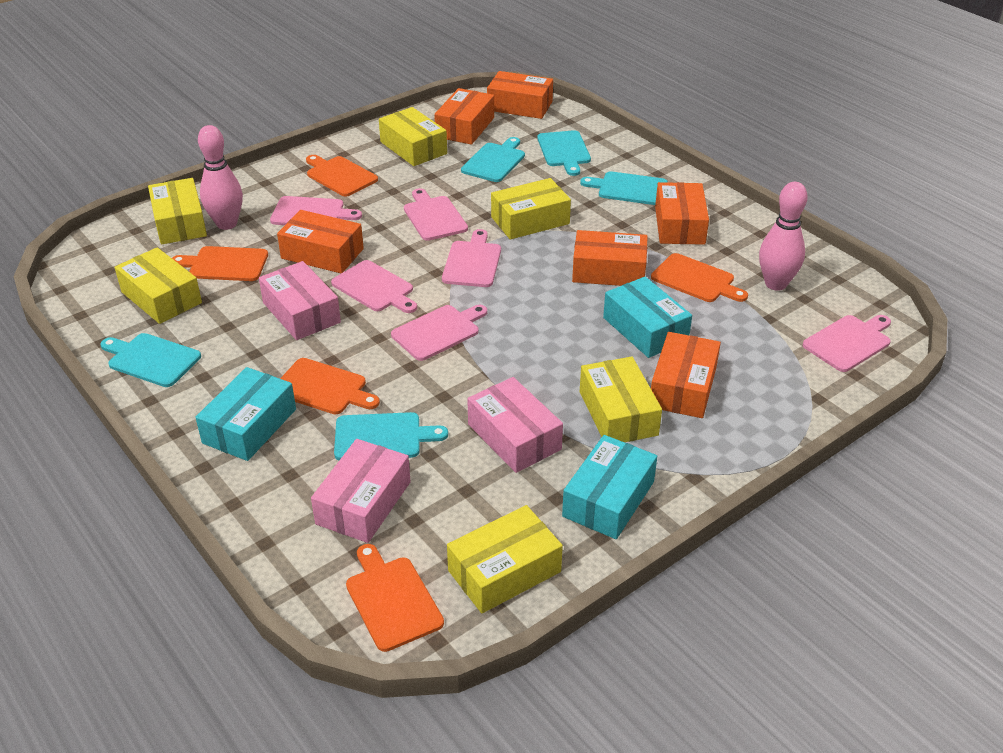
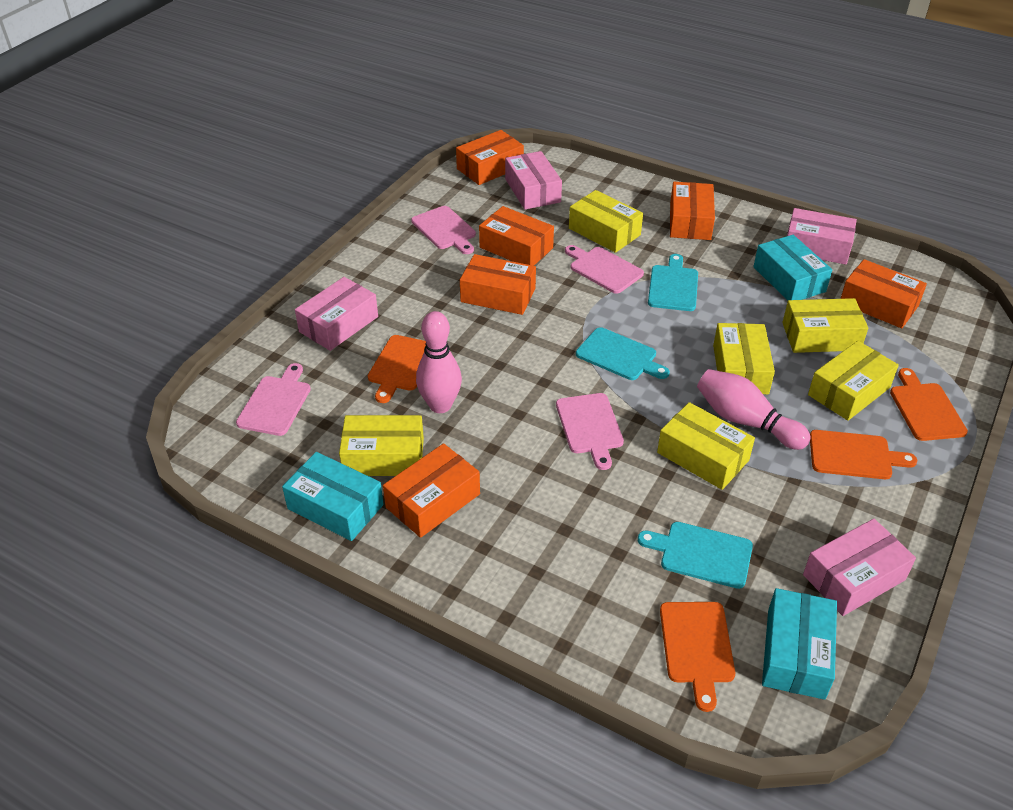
orange cutting board: 5 -> 4
pink box: 3 -> 4
pink cutting board: 6 -> 4
turquoise cutting board: 5 -> 3

